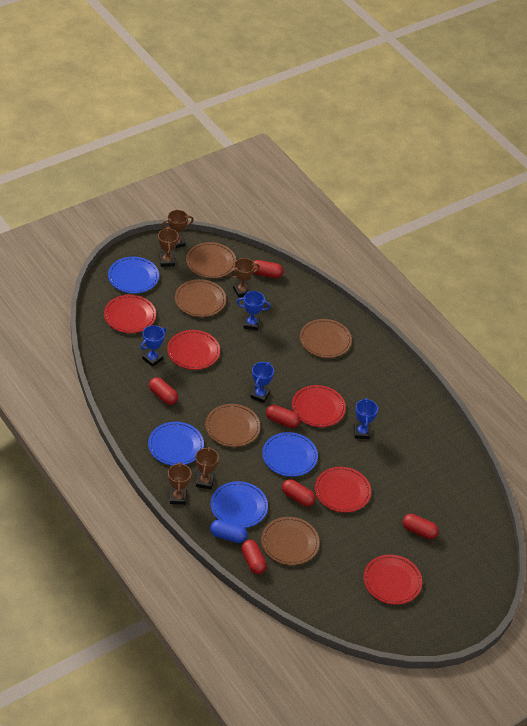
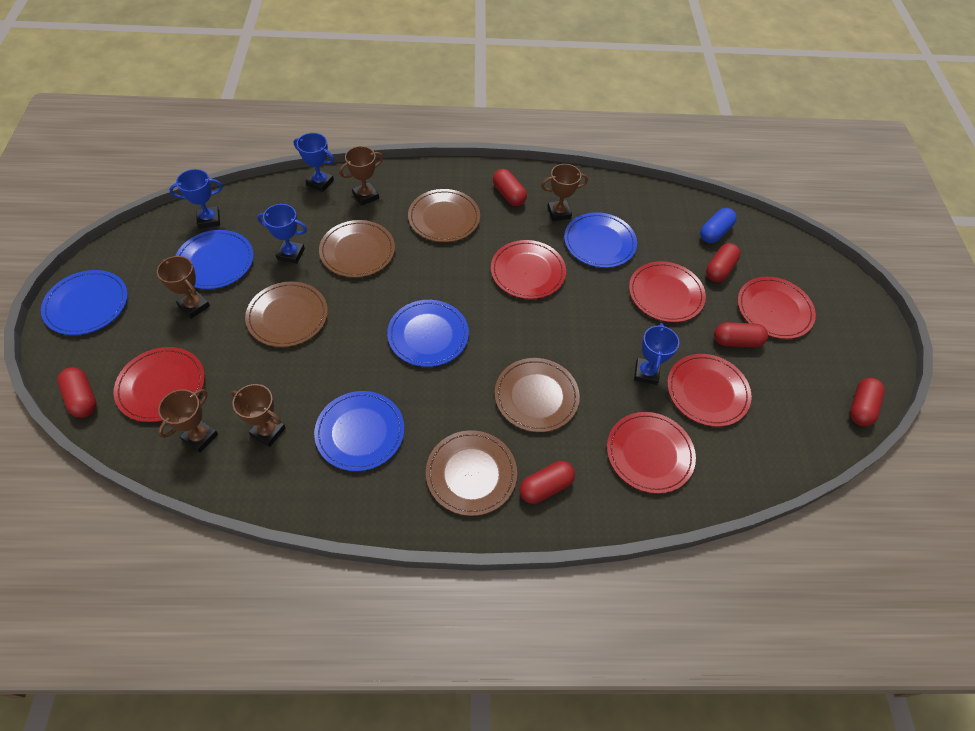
blue plate: 4 -> 5
red plate: 5 -> 6

